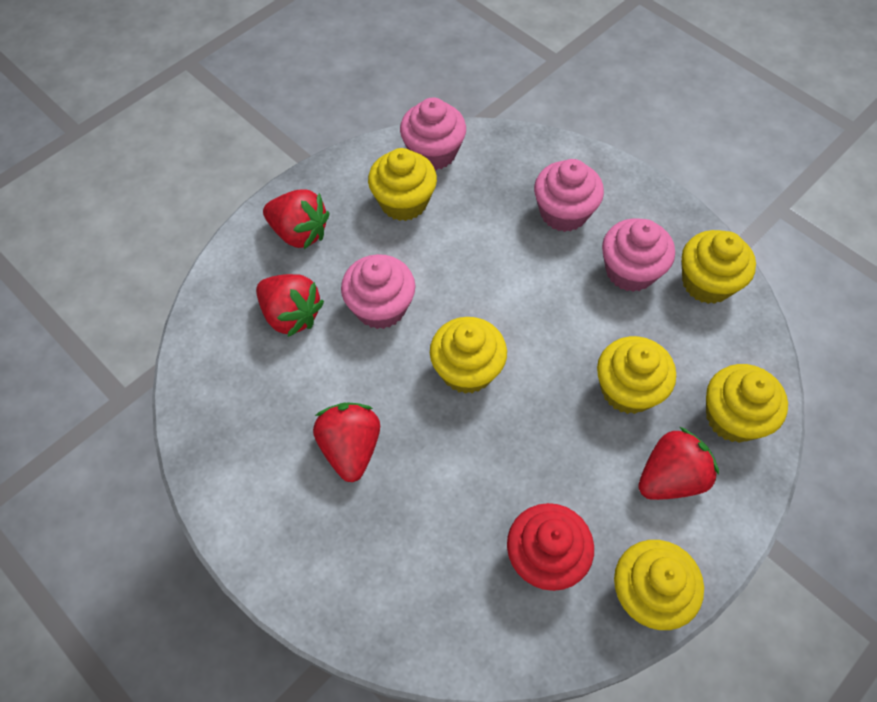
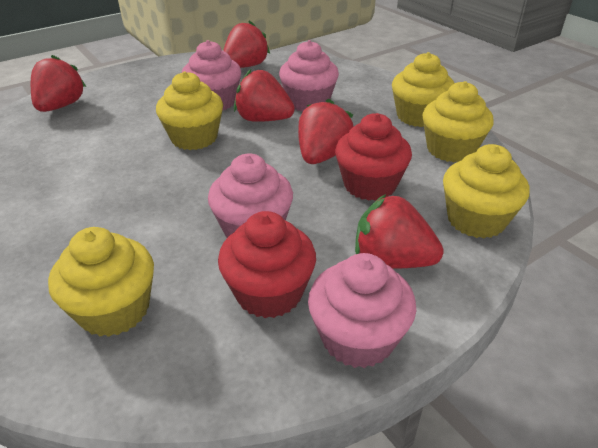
red cupcake: 1 -> 2
red strawberry: 4 -> 5
yellow cupcake: 6 -> 5

